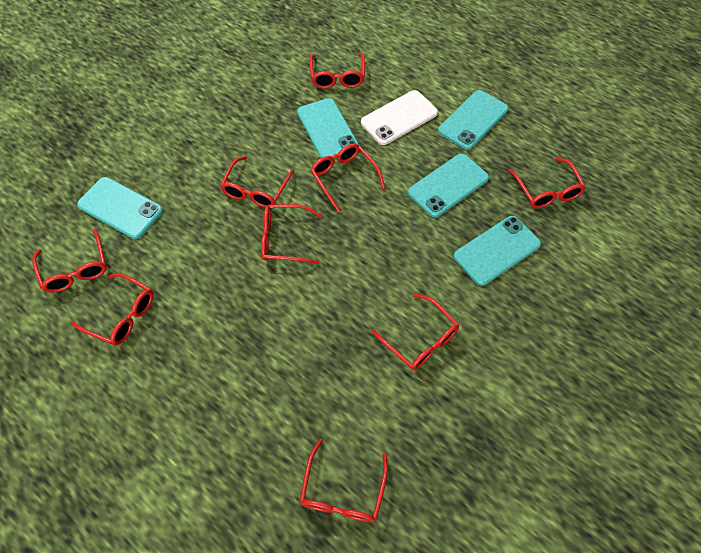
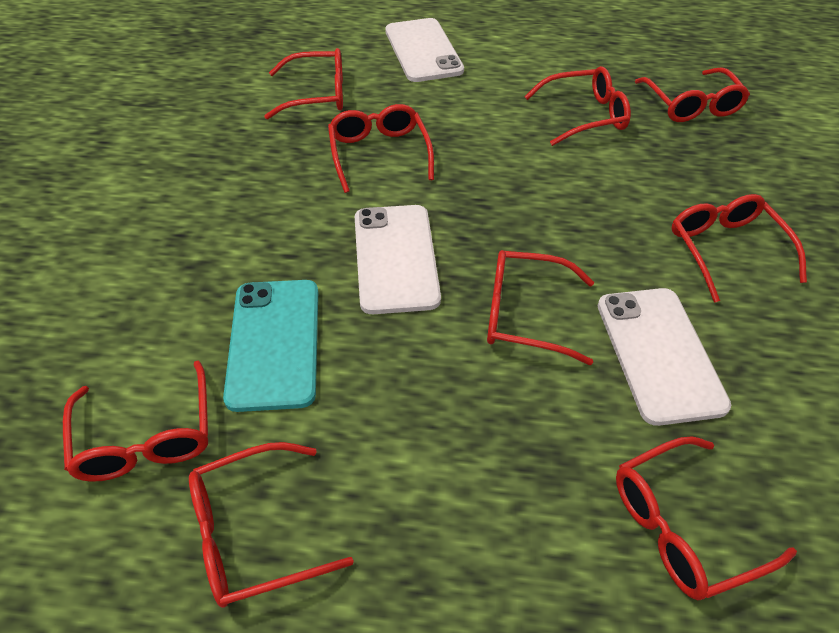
turquoise phone: 5 -> 1
white phone: 1 -> 3

